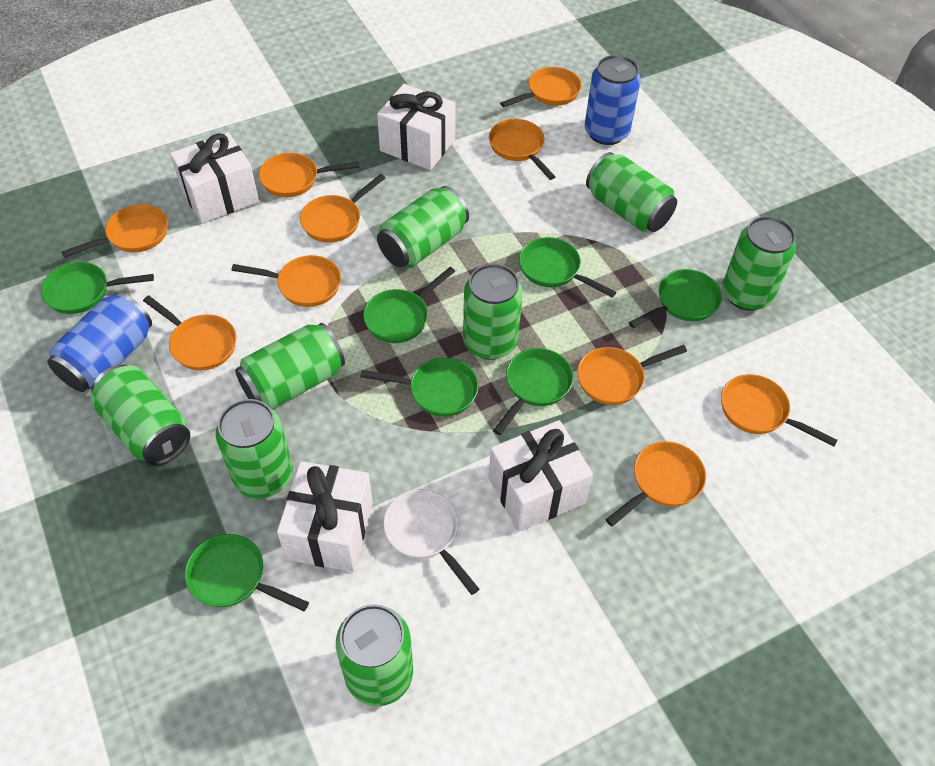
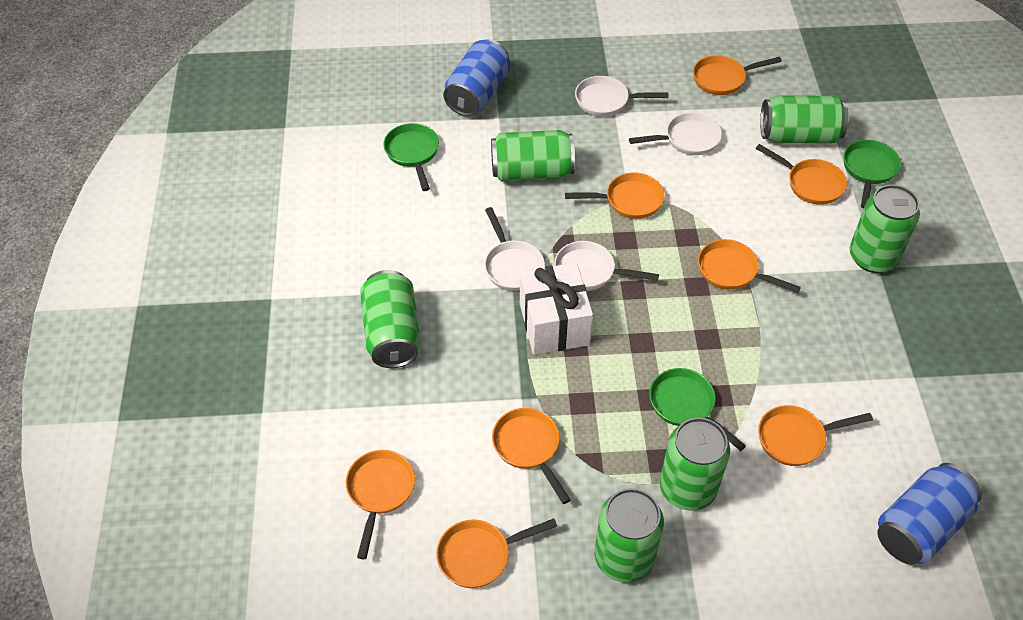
green can: 8 -> 6
green pan: 7 -> 3
orange pan: 10 -> 8
white gift: 4 -> 1
white pan: 1 -> 4

